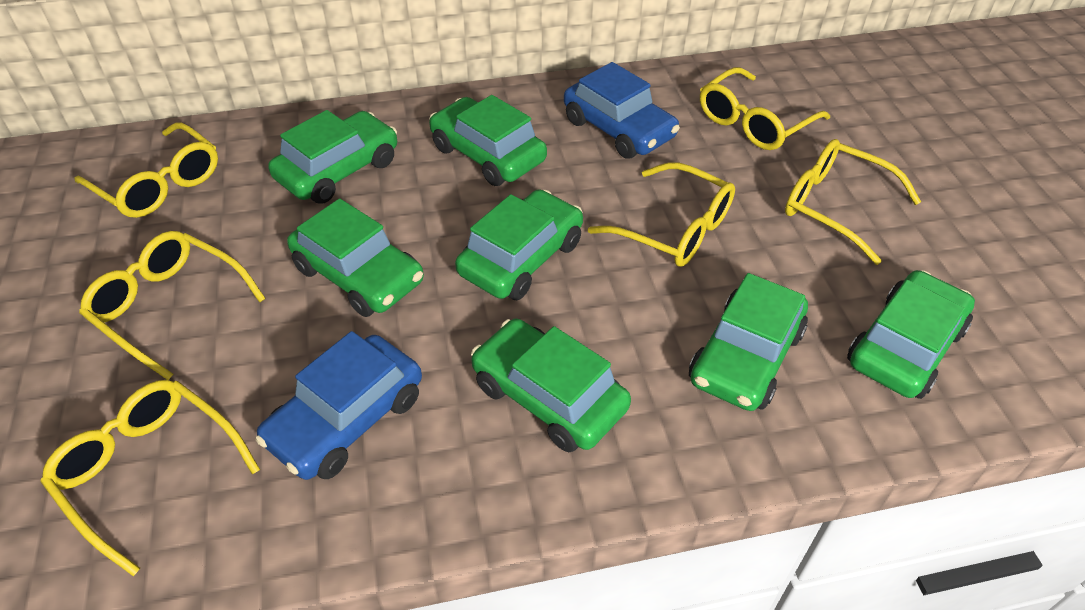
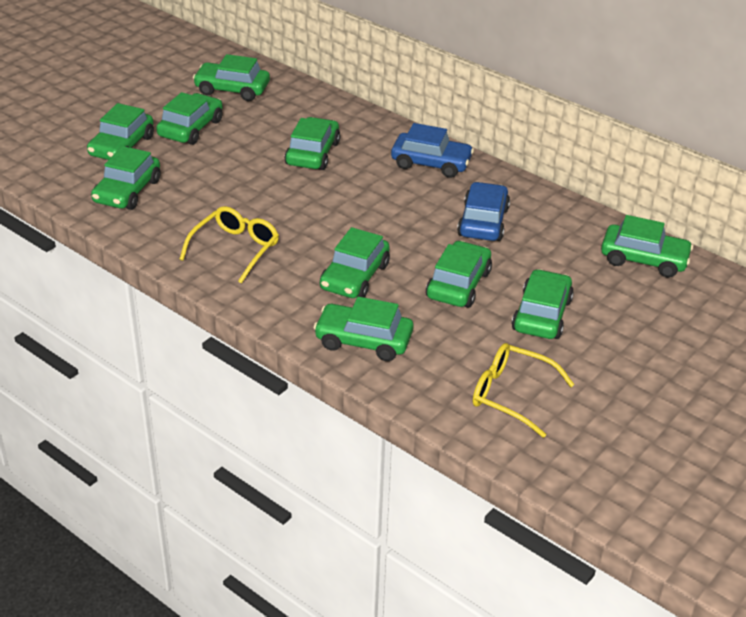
green car: 7 -> 10
yellow glasses: 6 -> 2

